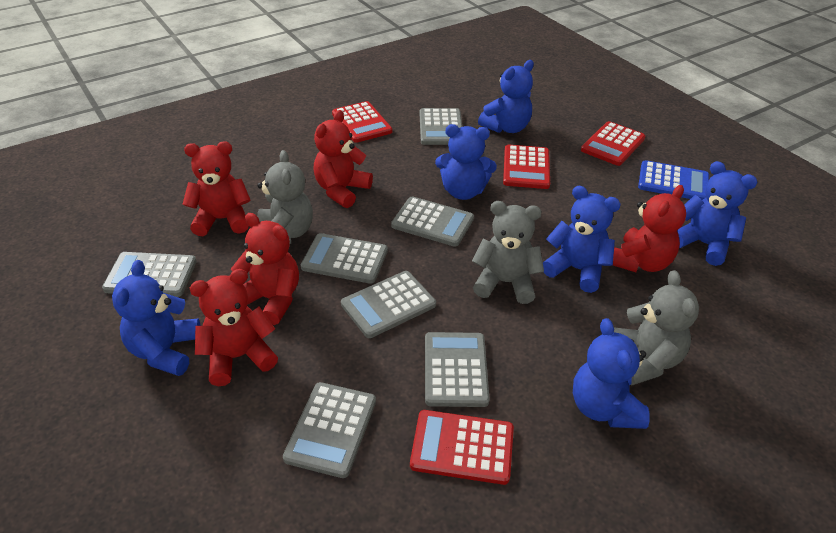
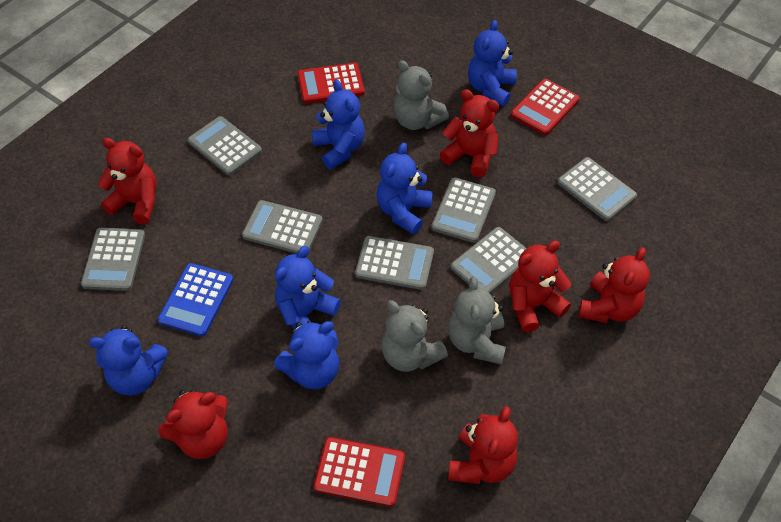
red calculator: 4 -> 3
red teddy bear: 5 -> 6

